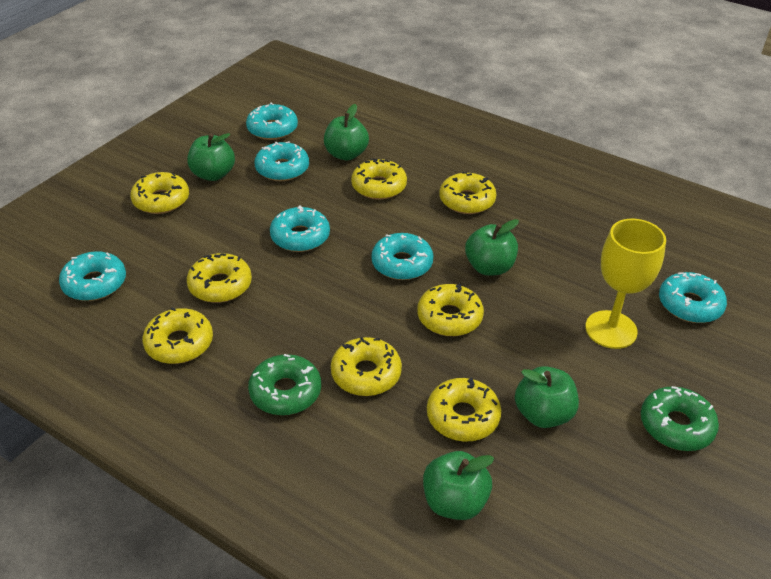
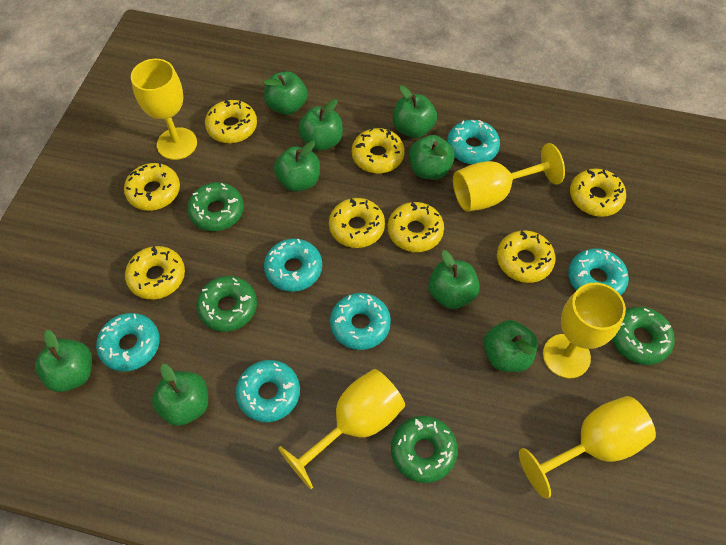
green apple: 5 -> 9
green donut: 2 -> 4
yellow goblet: 1 -> 5

